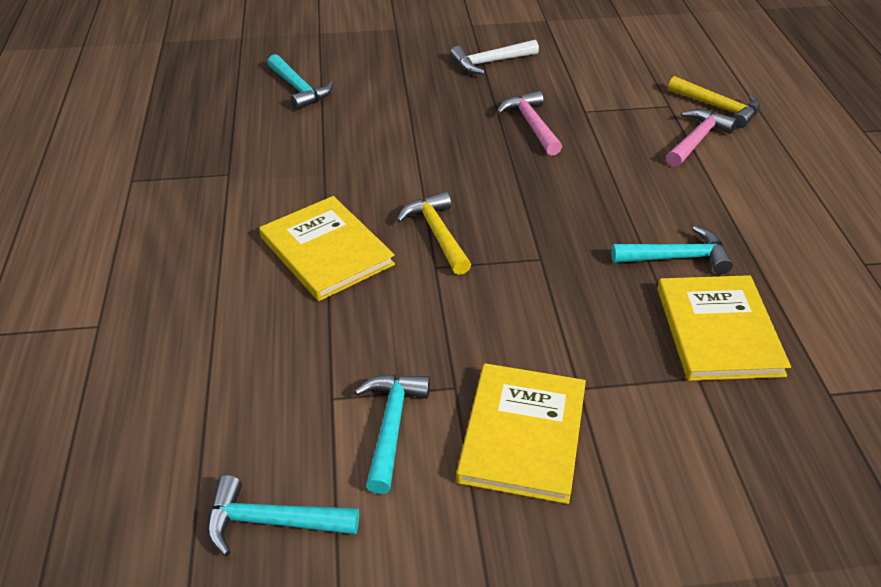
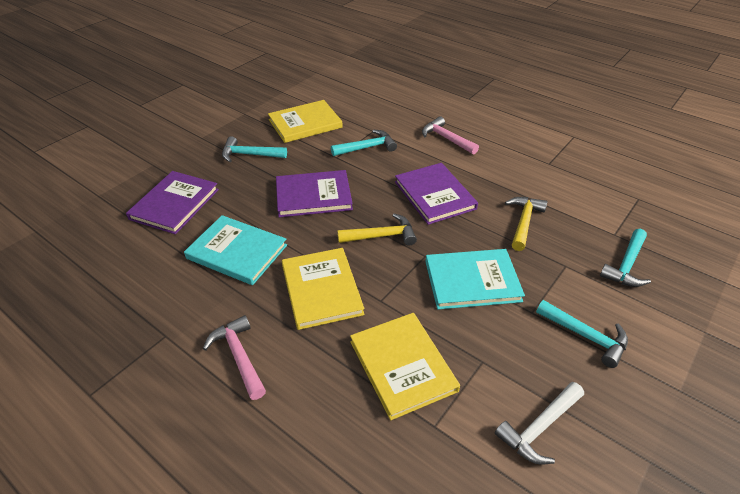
purple book: 0 -> 3
turquoise book: 0 -> 2

